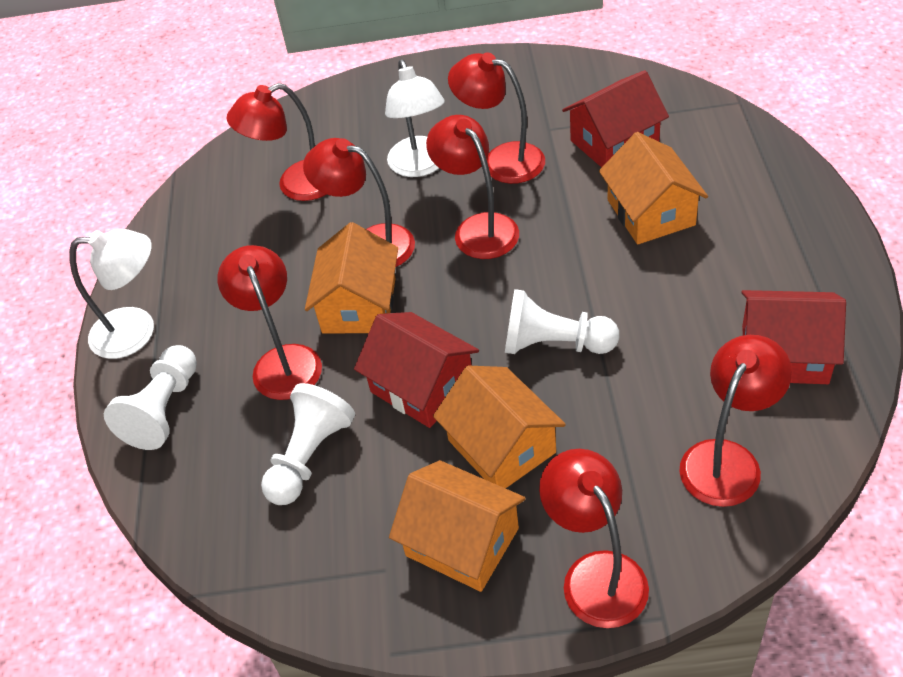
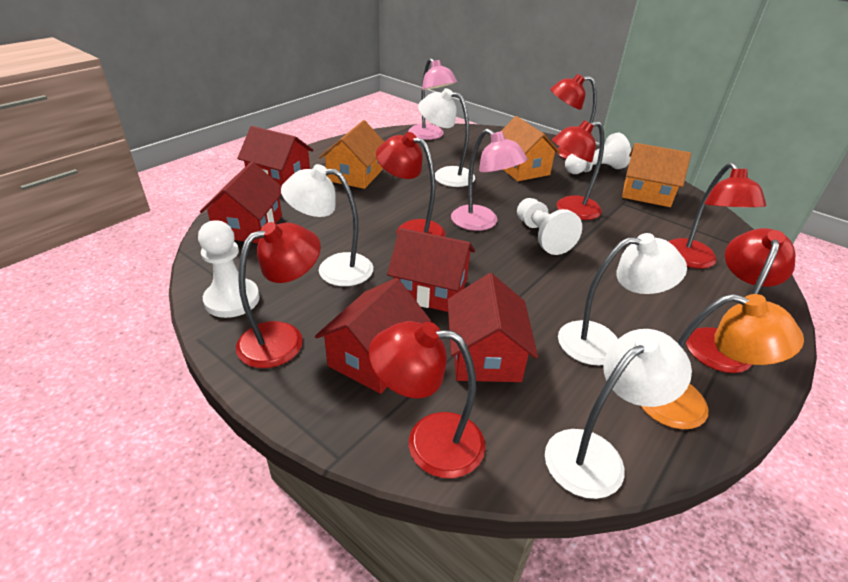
orange house: 4 -> 3
orange lamp: 0 -> 1
pink lamp: 0 -> 2
red house: 3 -> 5
white lamp: 2 -> 4

